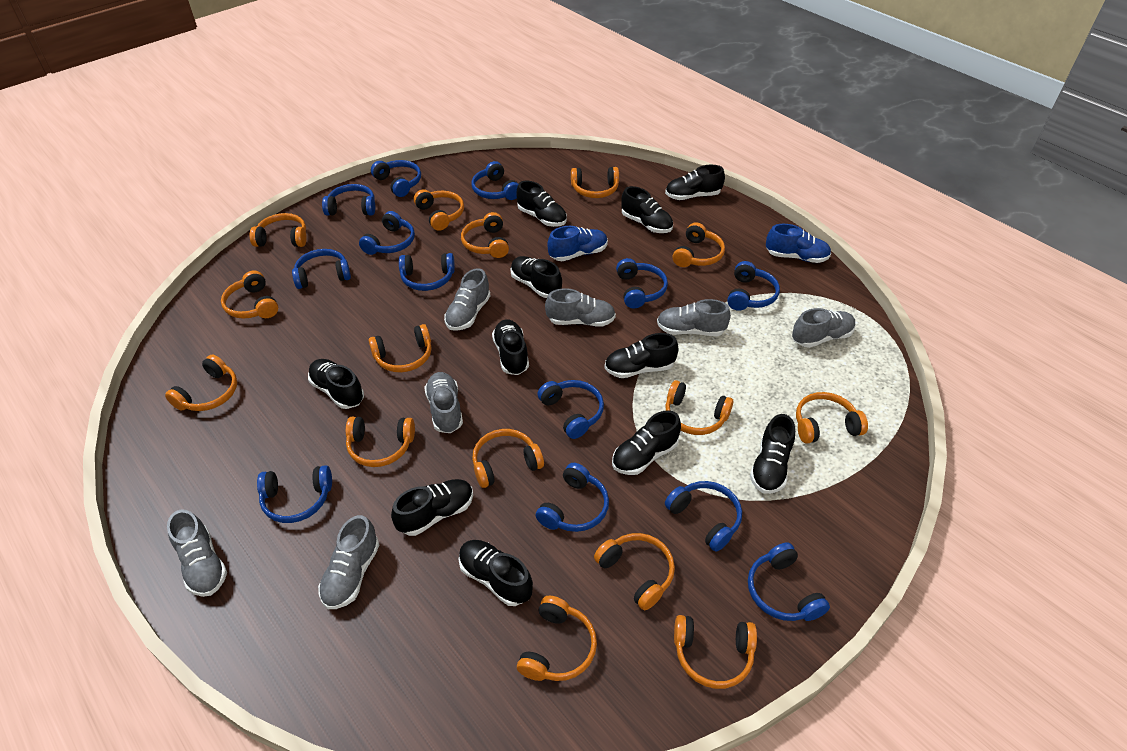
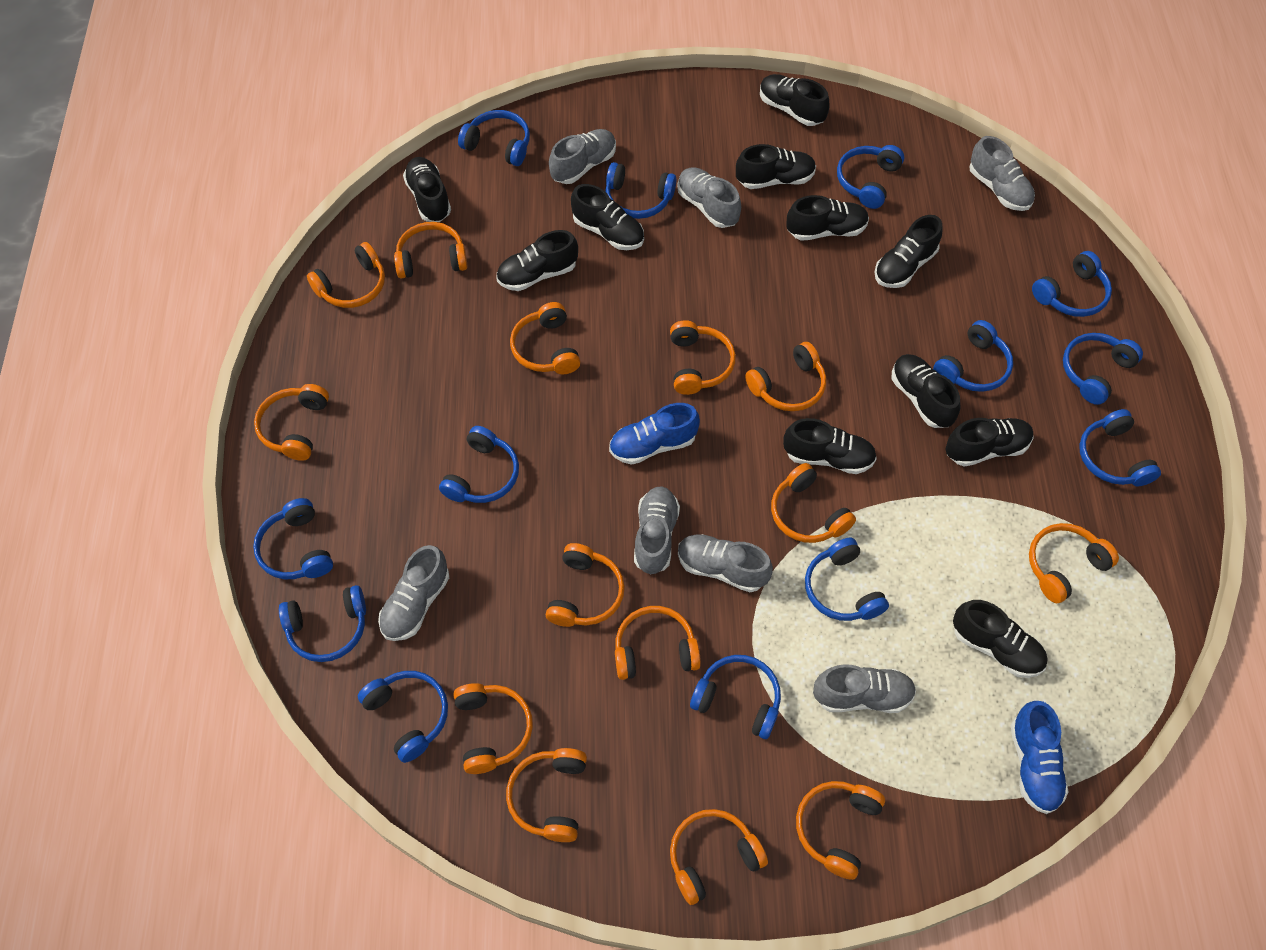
orange headphones: 15 -> 14

